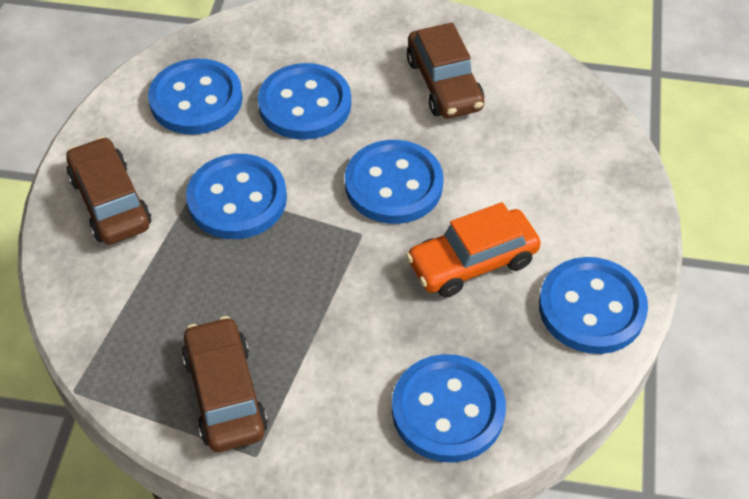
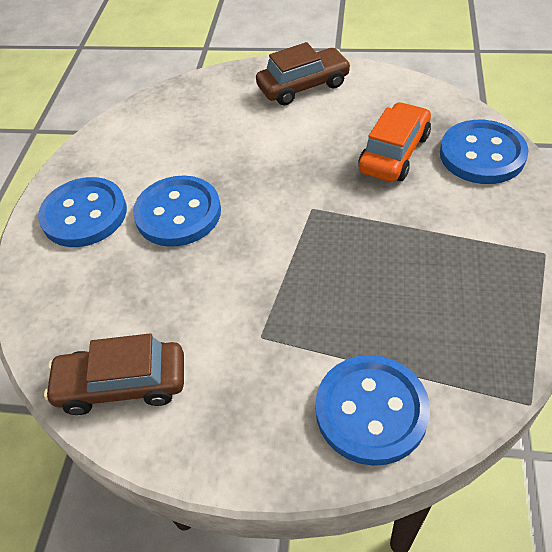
blue button: 6 -> 4
brown car: 3 -> 2

